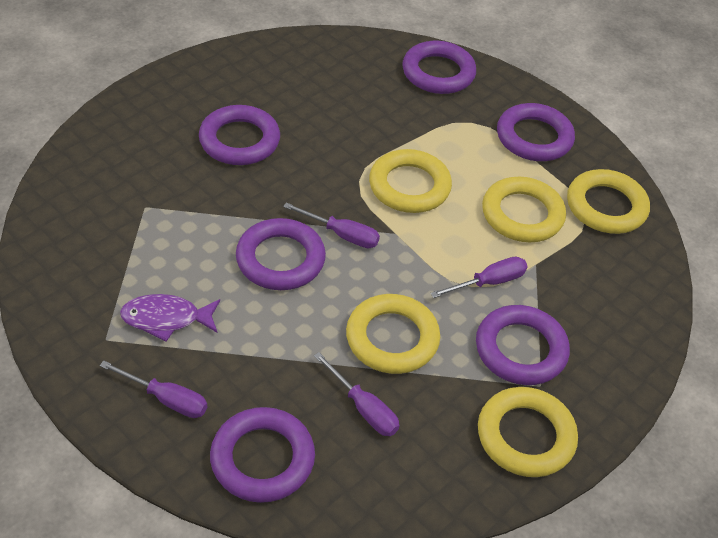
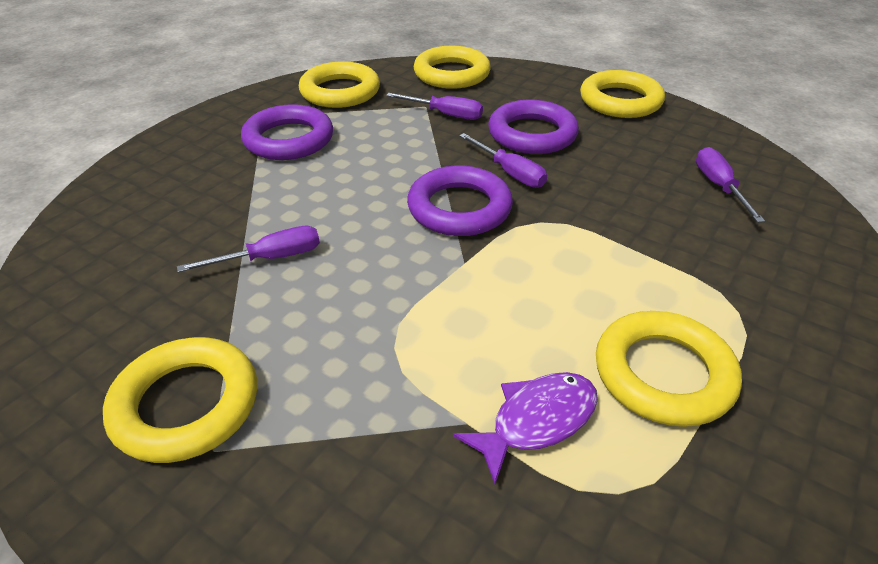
purple ring: 6 -> 3

